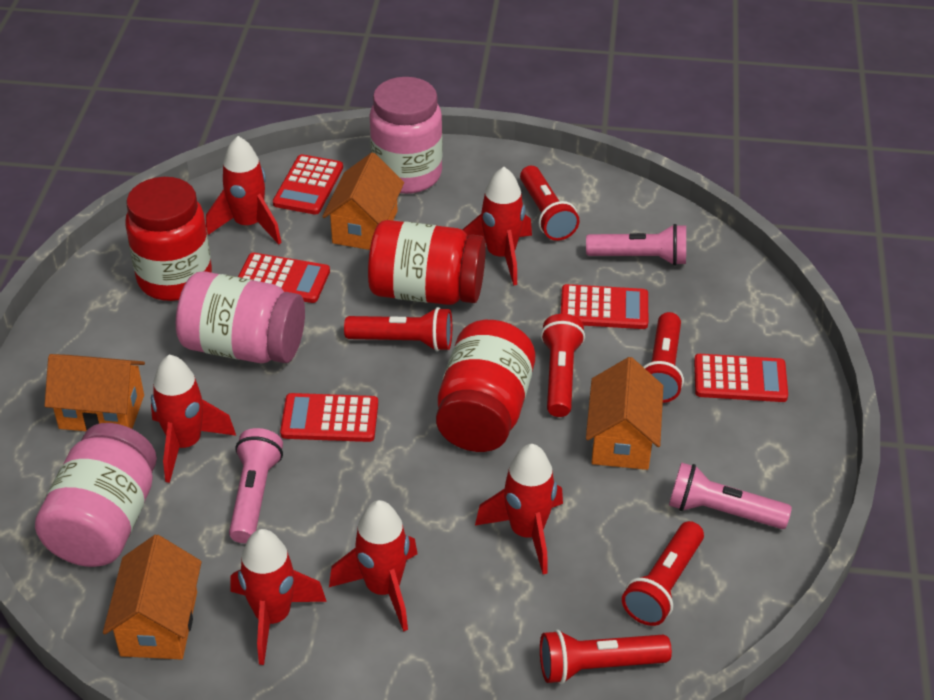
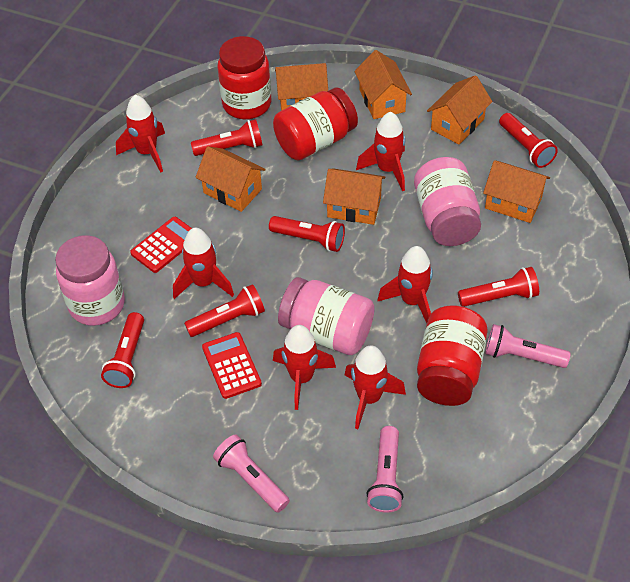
orange house: 4 -> 6
red calculator: 5 -> 2

